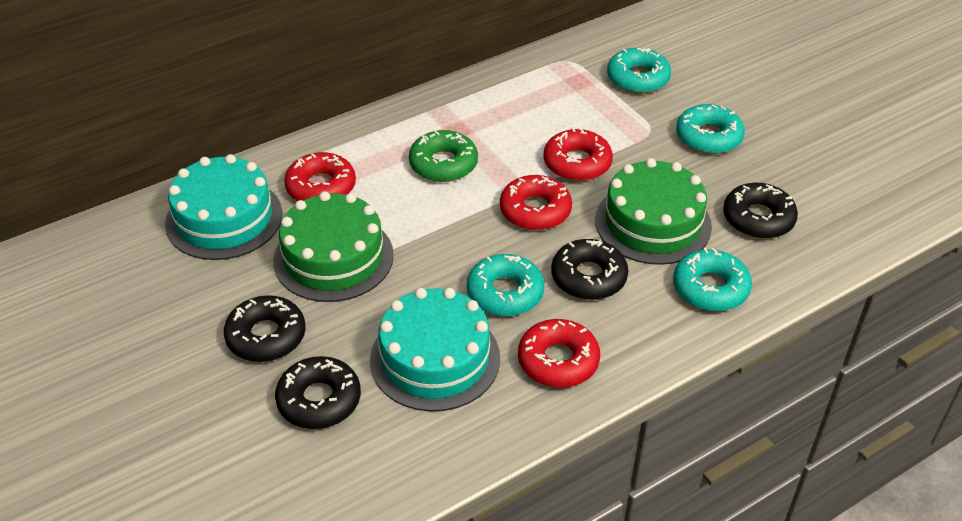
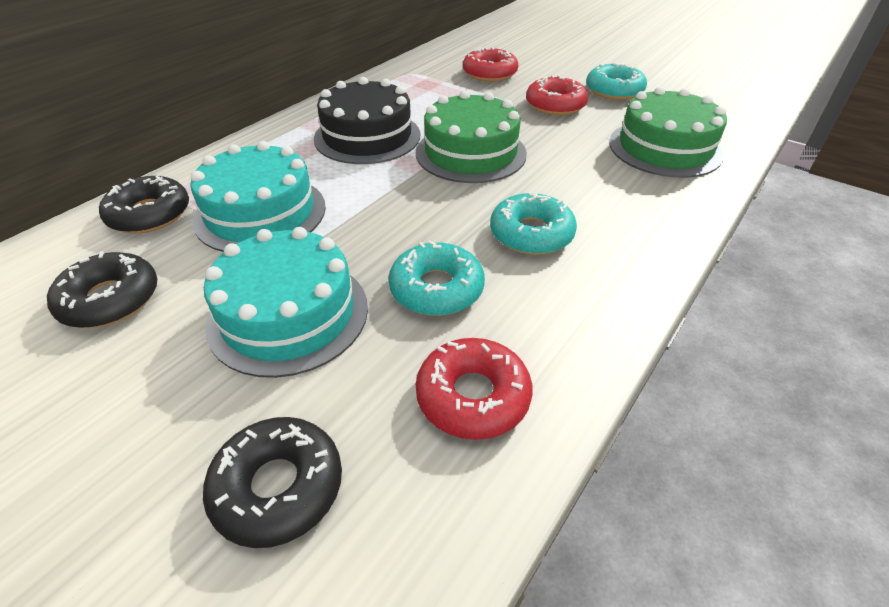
black cake: 0 -> 1
black donut: 4 -> 3
green donut: 1 -> 0
red donut: 4 -> 3
turquoise donut: 4 -> 3

